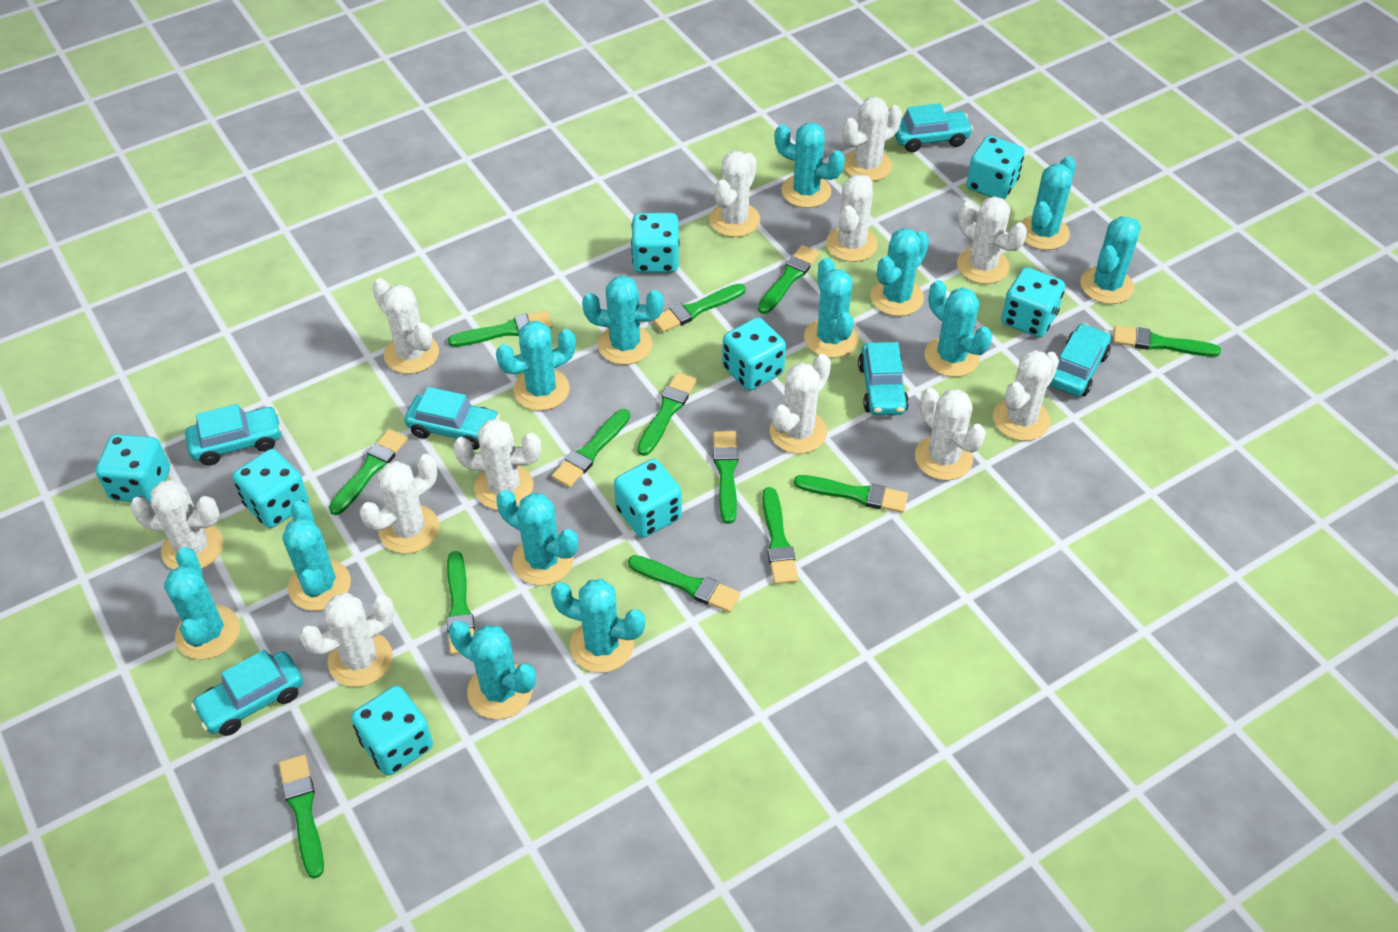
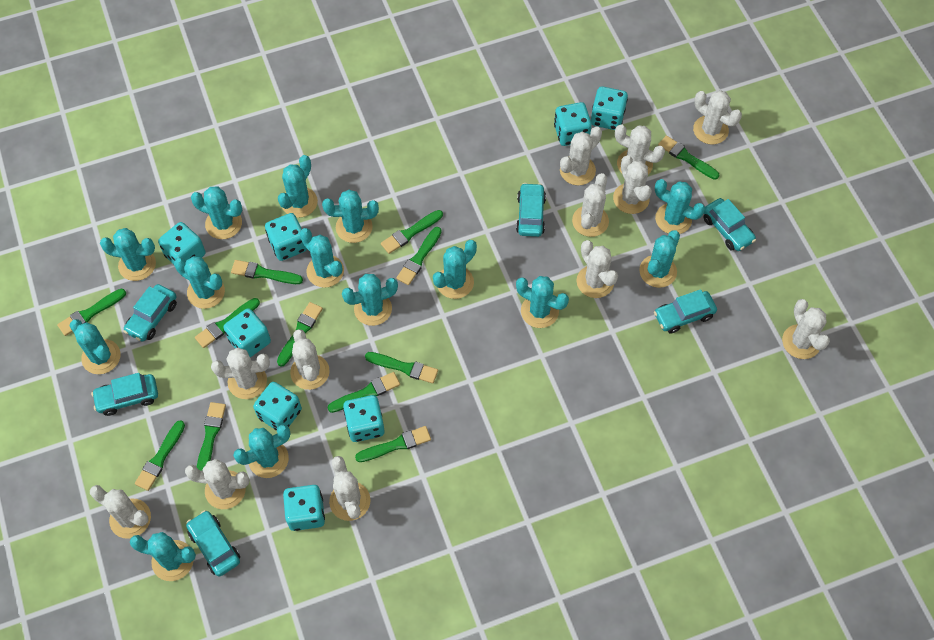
green brush: 13 -> 12
turquoise cactus: 13 -> 14

